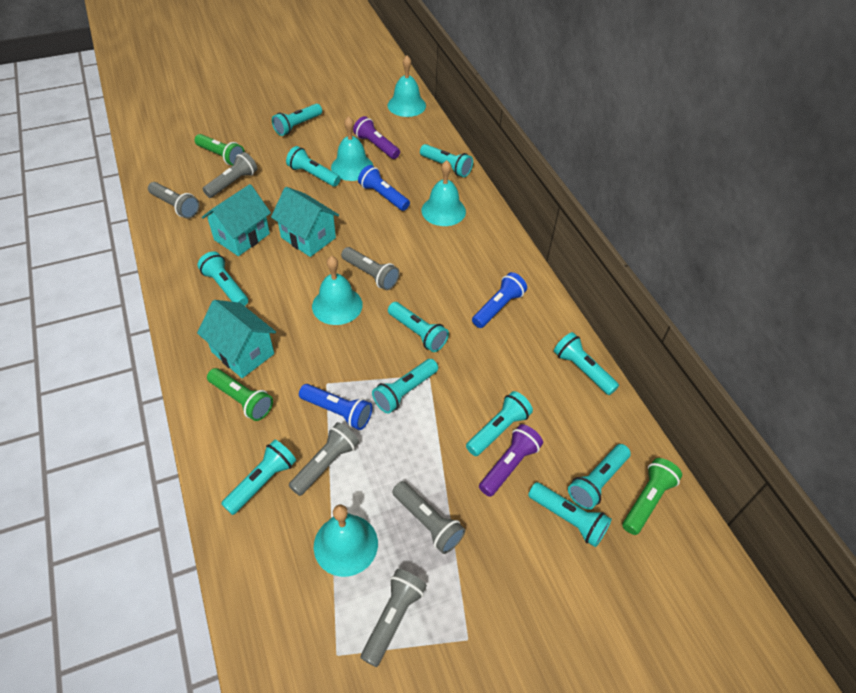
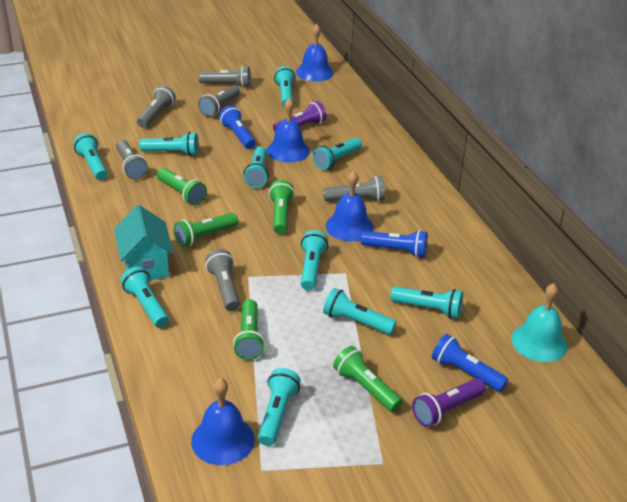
blue bell: 0 -> 4
green flashlight: 3 -> 5
turquoise bell: 5 -> 1
turquoise flashlight: 11 -> 10
turquoise house: 3 -> 1

